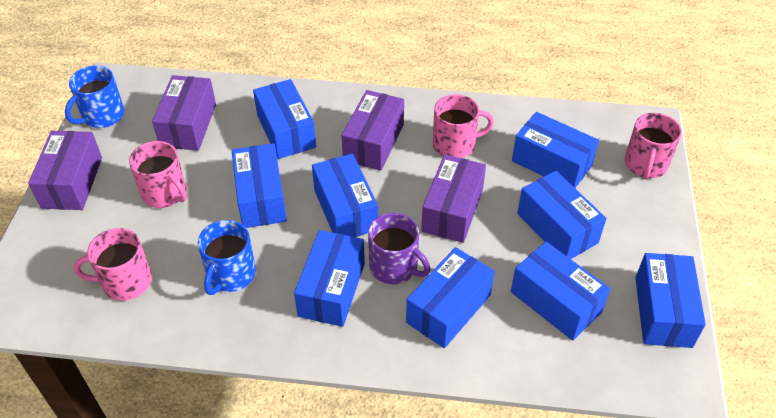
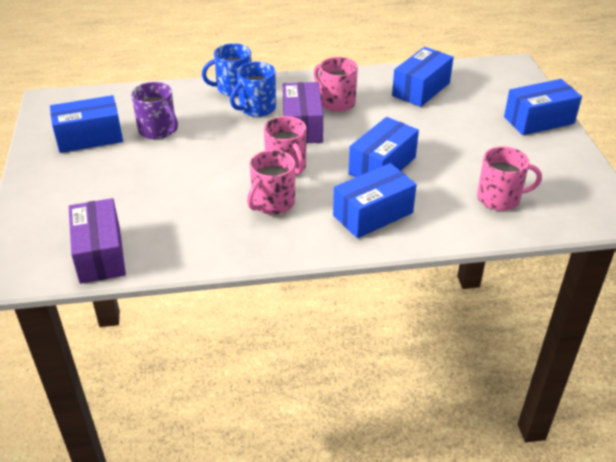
blue box: 9 -> 5
purple box: 4 -> 2

